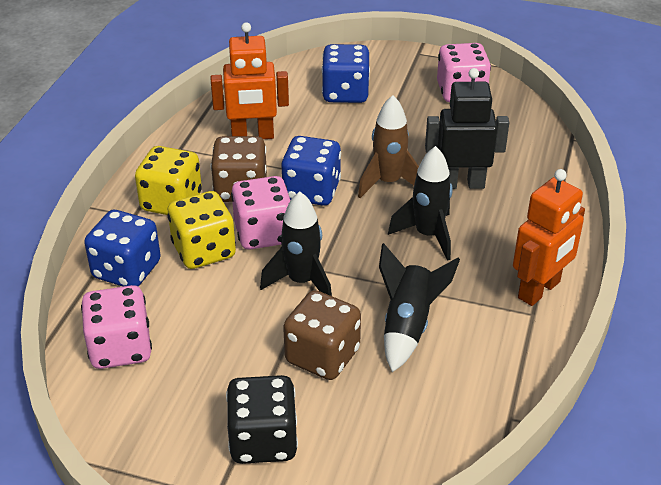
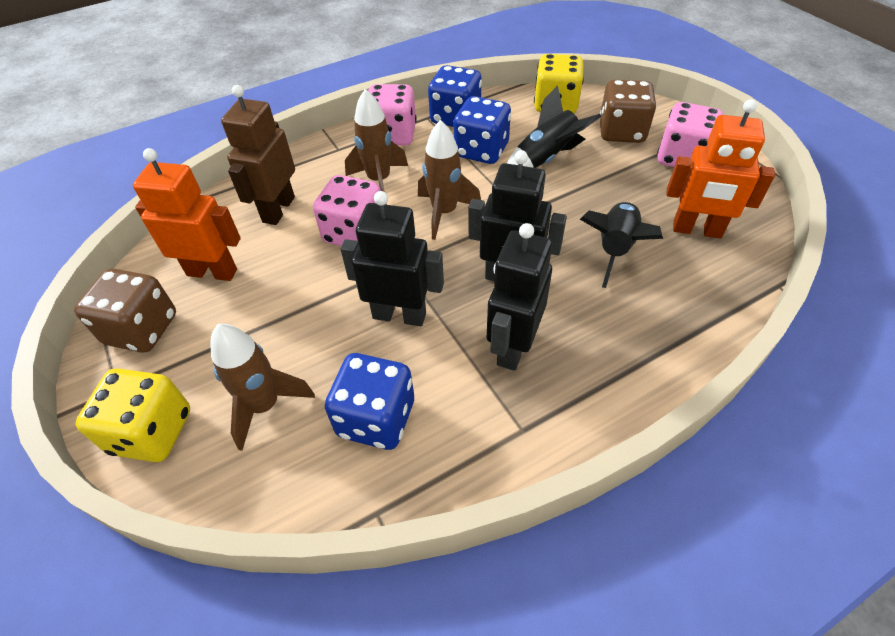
black dice: 1 -> 0
black robot: 1 -> 3
black rocket: 3 -> 2
brown robot: 0 -> 1
brown rocket: 1 -> 3

